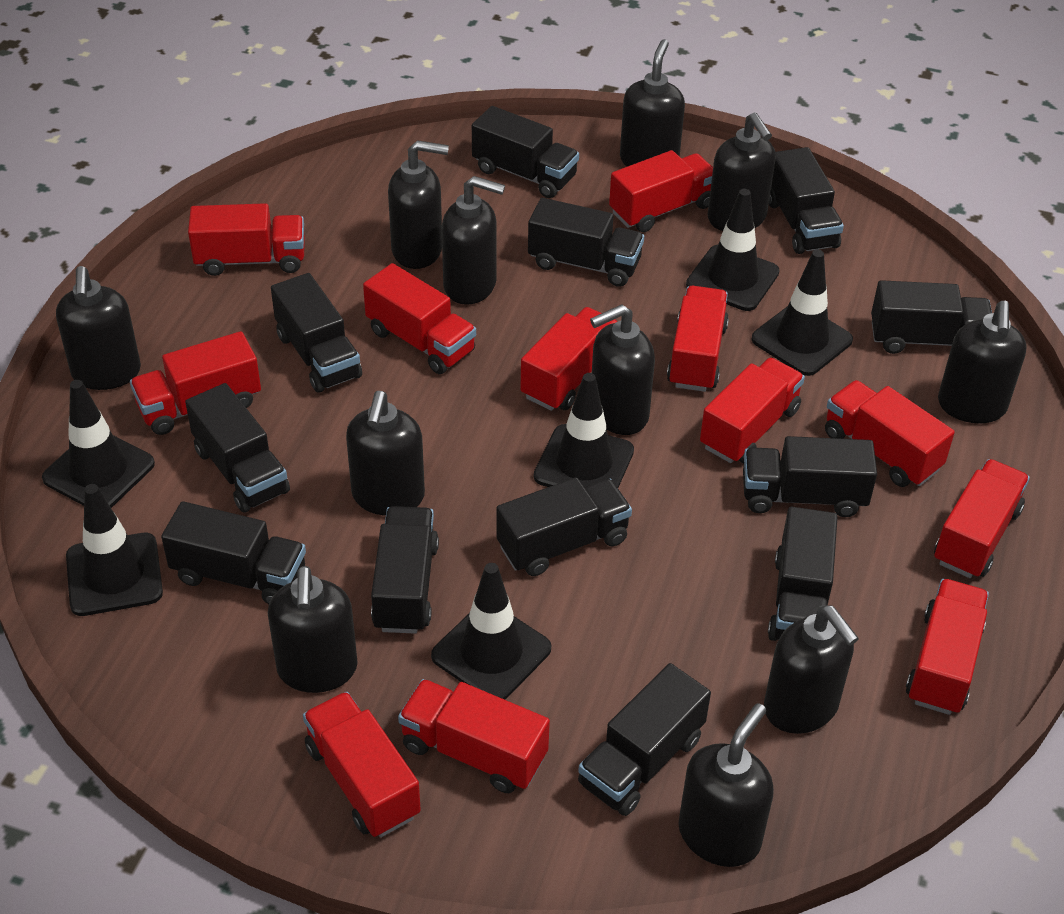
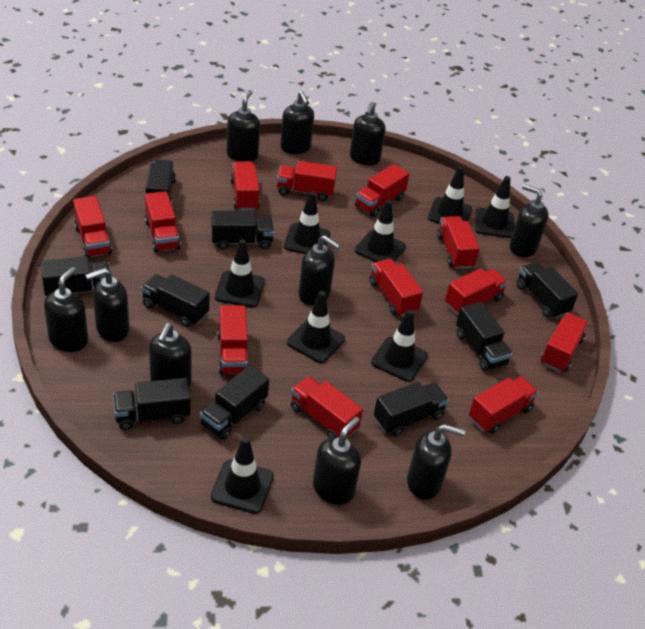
black soap dispenser: 11 -> 10
black traffic cone: 6 -> 8
black truck: 12 -> 9

